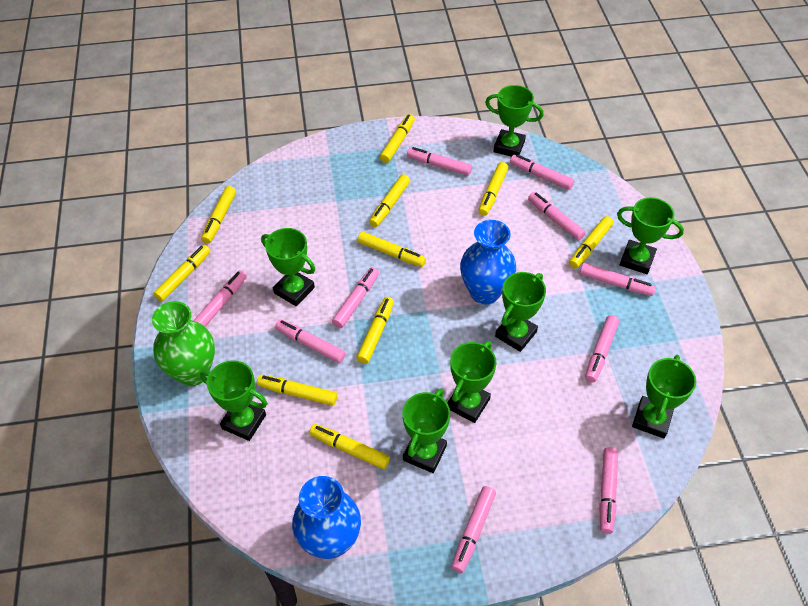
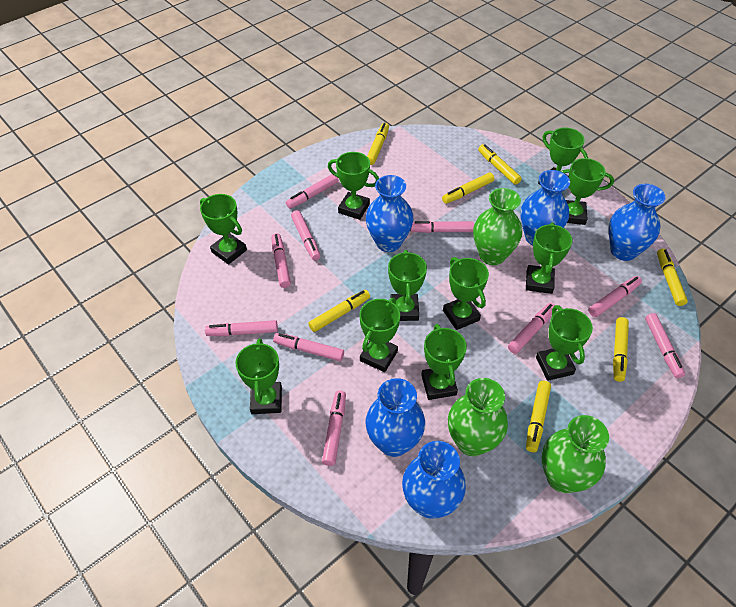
blue vase: 2 -> 5
green trophy: 8 -> 11
green vase: 1 -> 3
yellow marker: 10 -> 7

